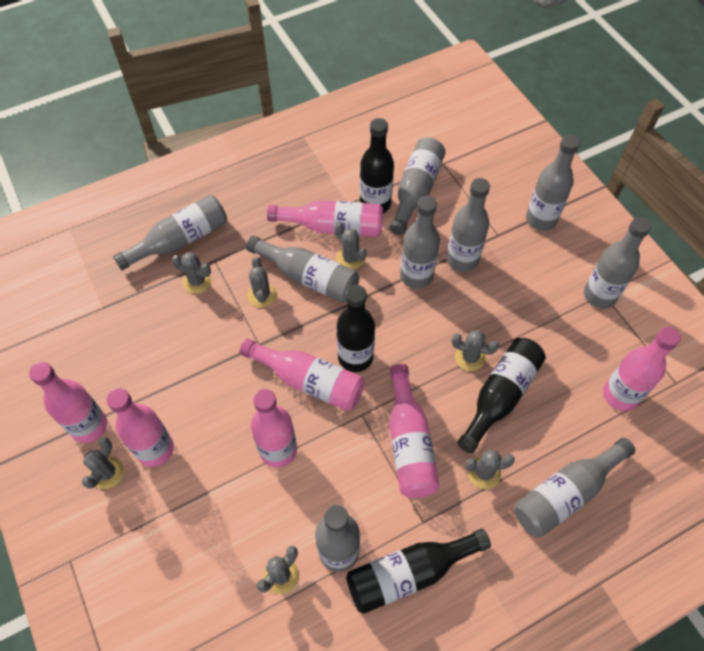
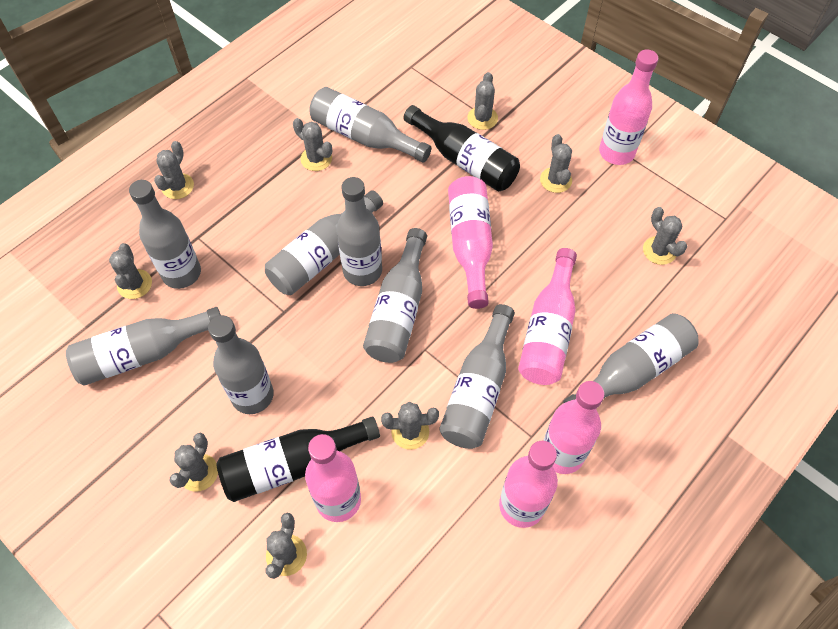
black bottle: 4 -> 2
grey cactus: 7 -> 9
pink bottle: 7 -> 6

